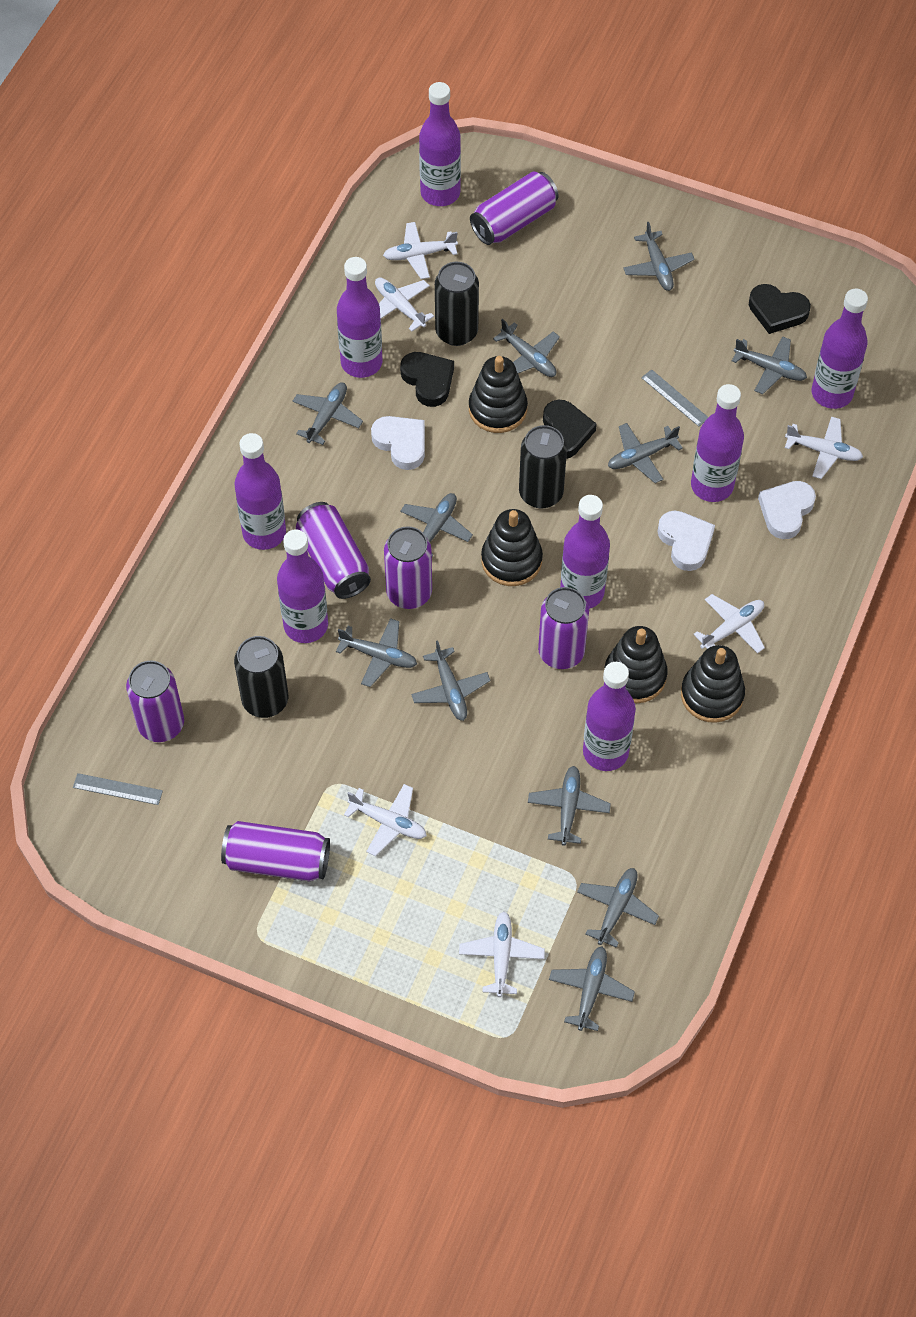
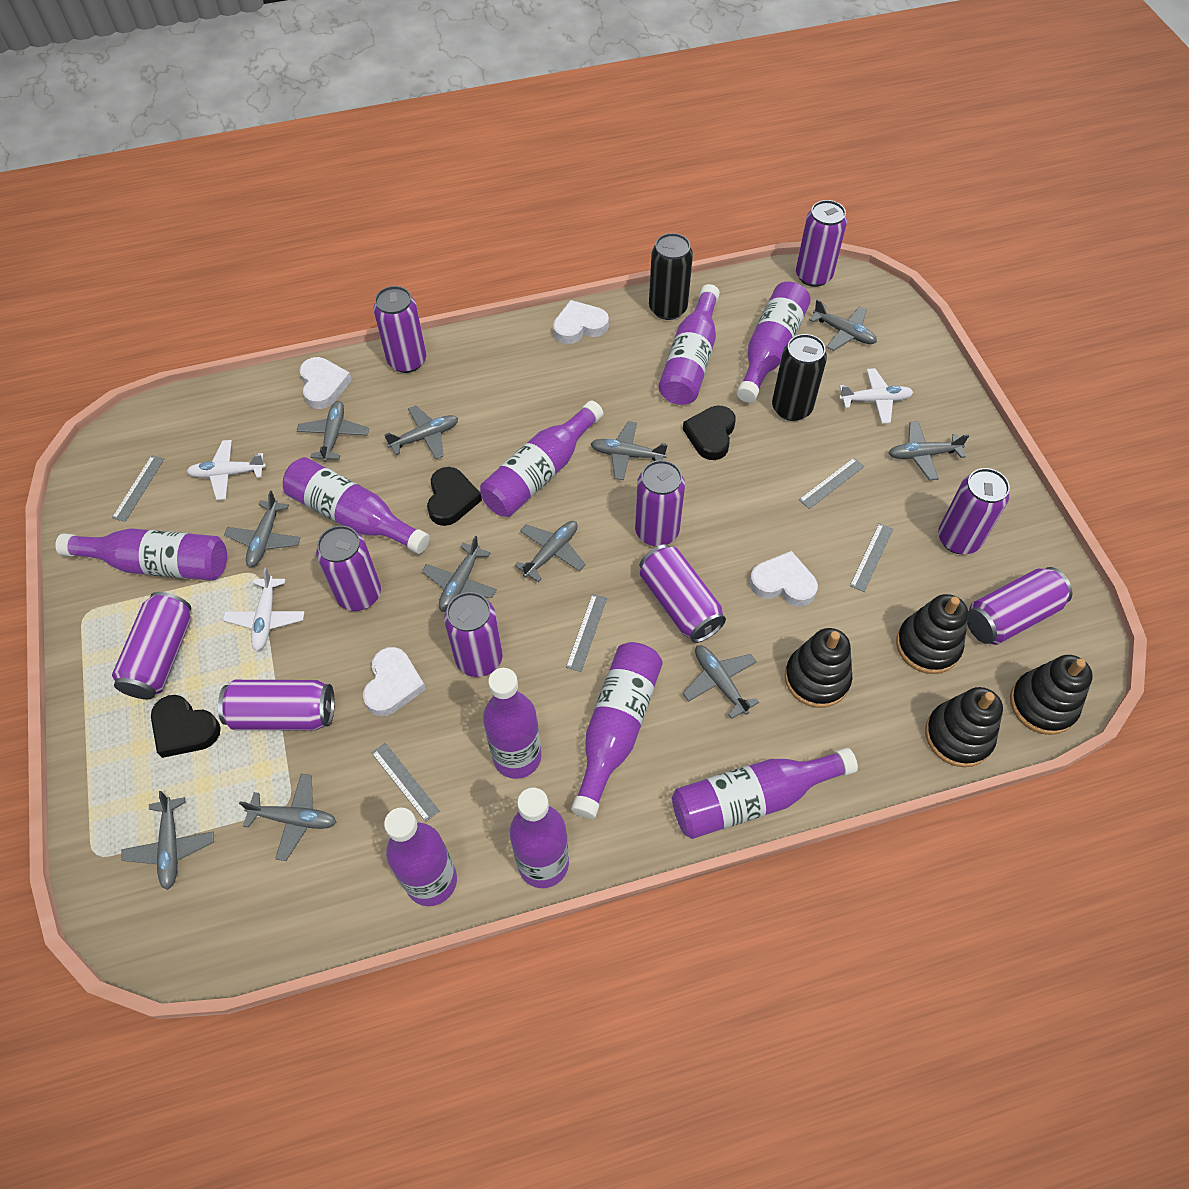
black can: 3 -> 2
grey ruler: 2 -> 5
purple bottle: 8 -> 10
purple can: 6 -> 10
white heart: 3 -> 4
white plane: 6 -> 3

